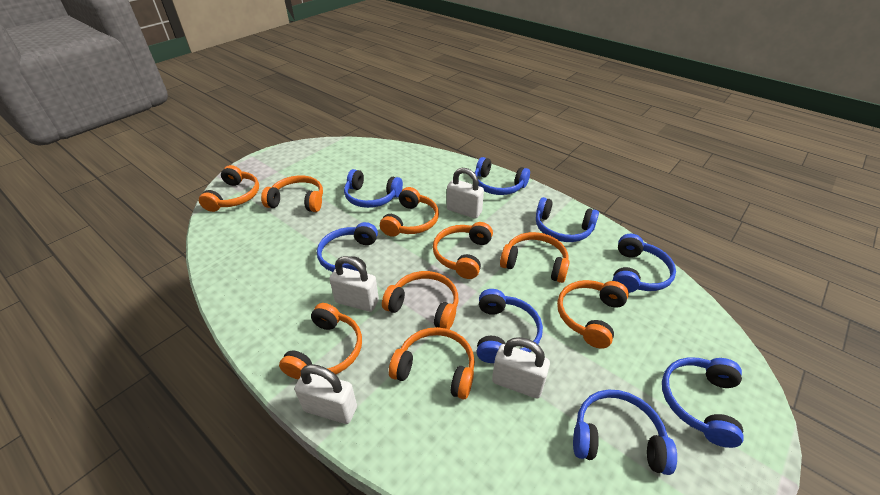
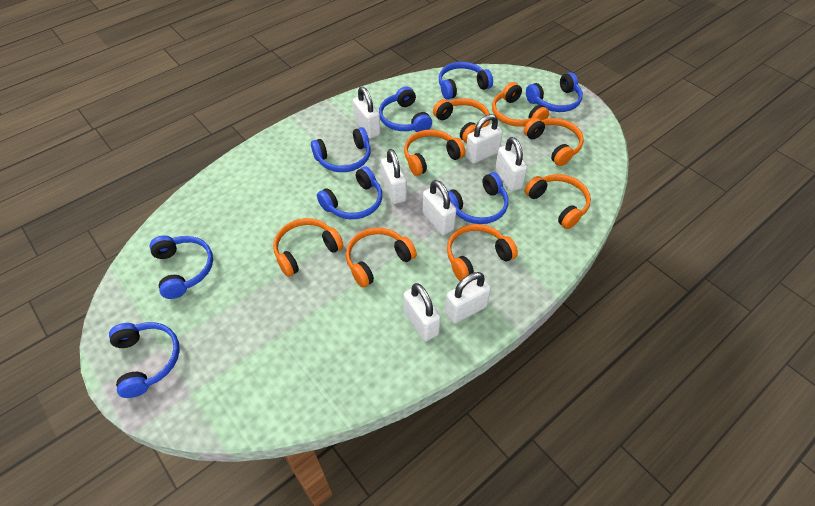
orange headphones: 9 -> 8
white padlock: 4 -> 7

